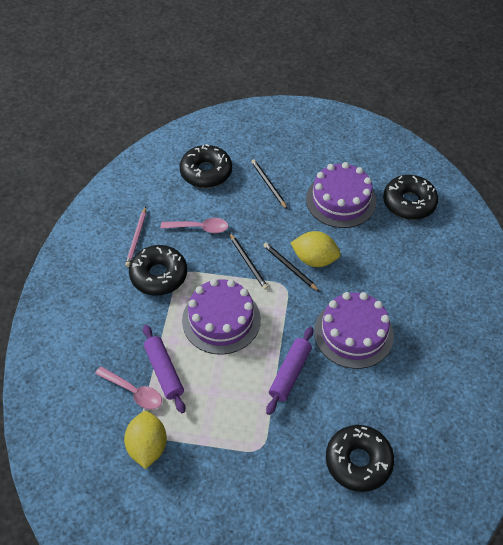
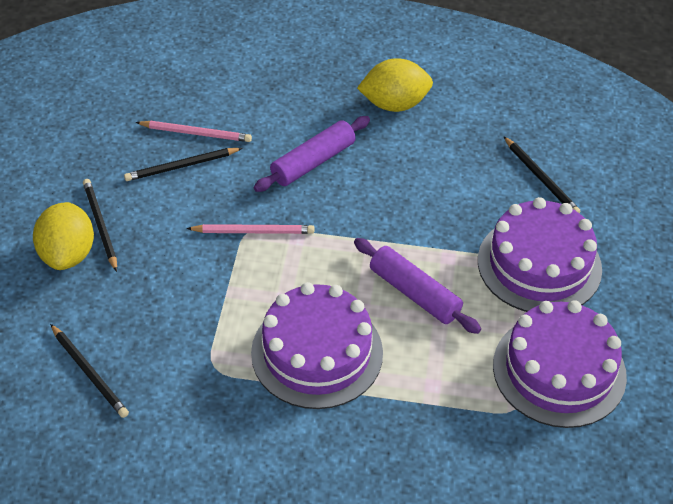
black donut: 4 -> 0
black pencil: 3 -> 4
pink pencil: 1 -> 2
pink spoon: 2 -> 0

